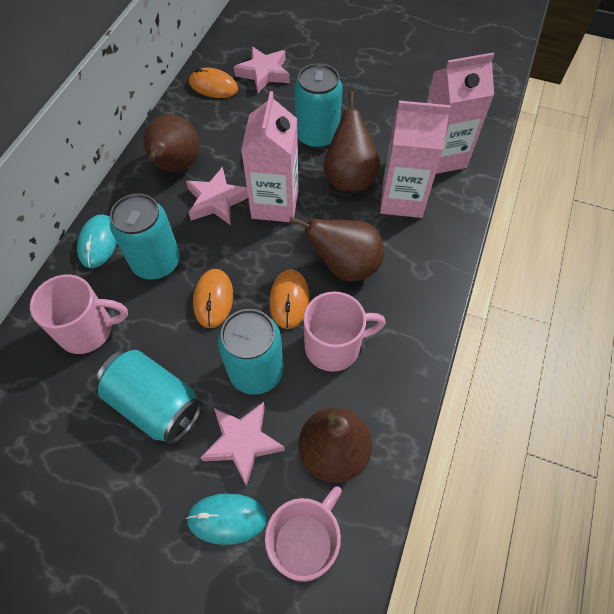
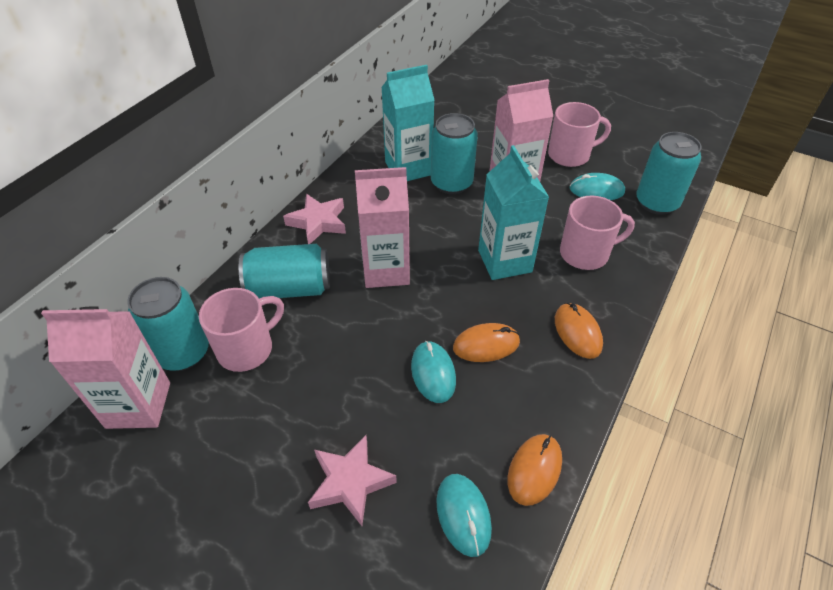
brown pear: 4 -> 0
pink star: 3 -> 2
turquoise carton: 0 -> 2
turquoise mouse: 2 -> 3

